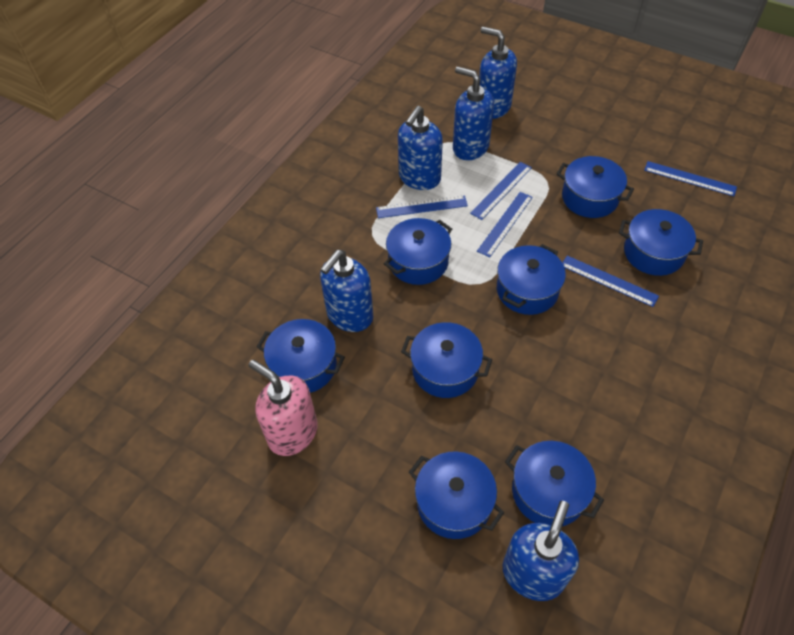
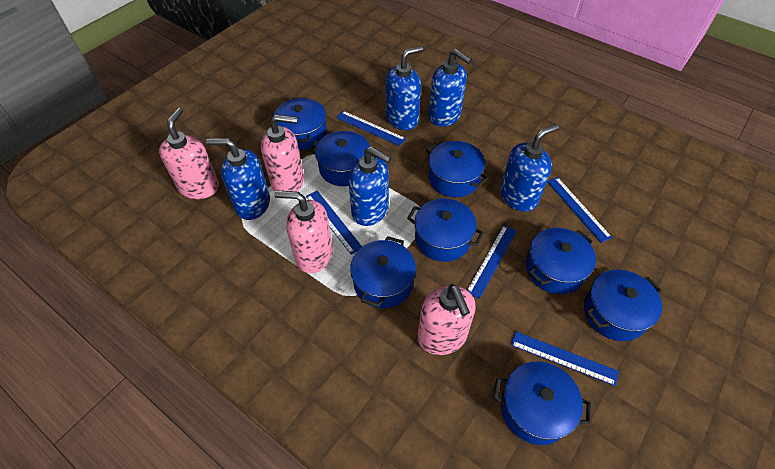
pink soap dispenser: 1 -> 4

